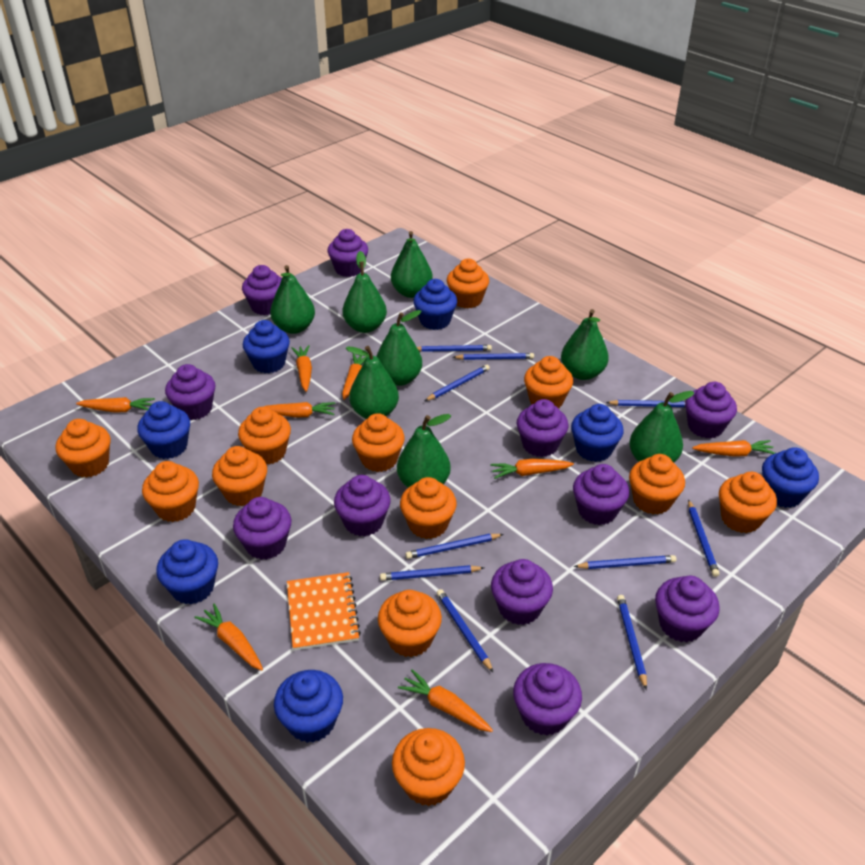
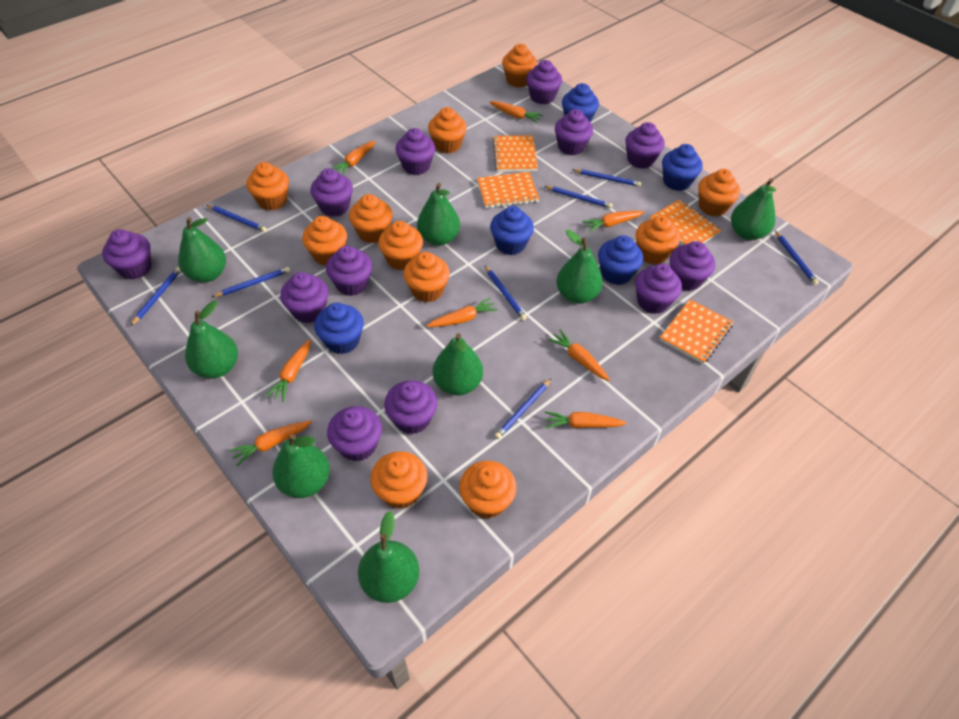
blue cupcake: 7 -> 5
blue pencil: 10 -> 8
orange cupcake: 12 -> 11
orange notebook: 1 -> 4
purple cupcake: 11 -> 12

